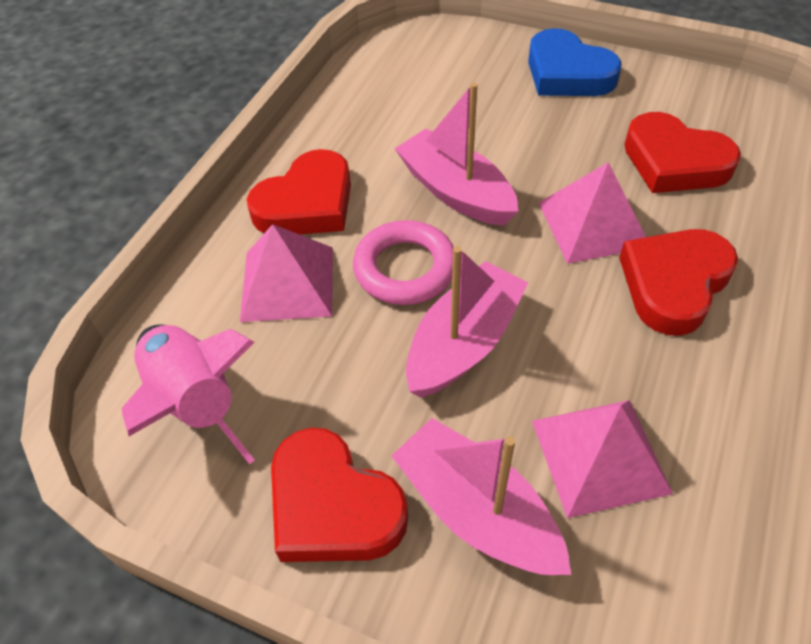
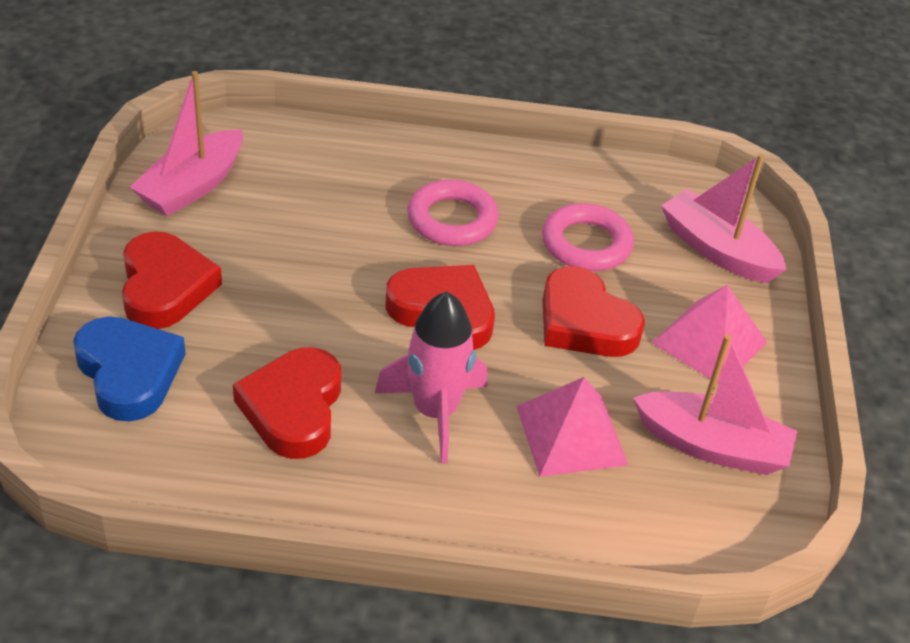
pink pyramid: 3 -> 2
pink ring: 1 -> 2

